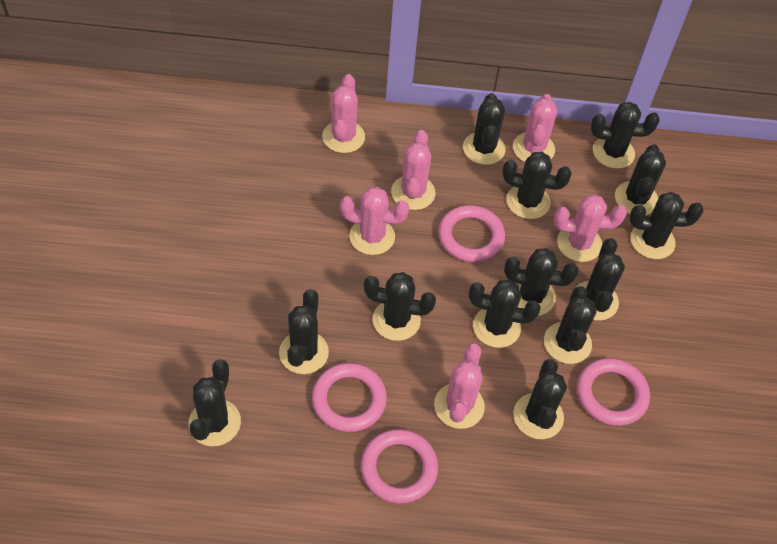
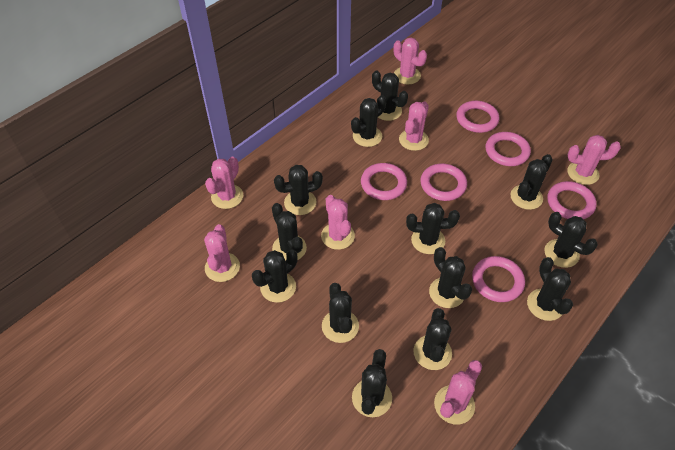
pink cactus: 6 -> 7
pink ring: 4 -> 6

